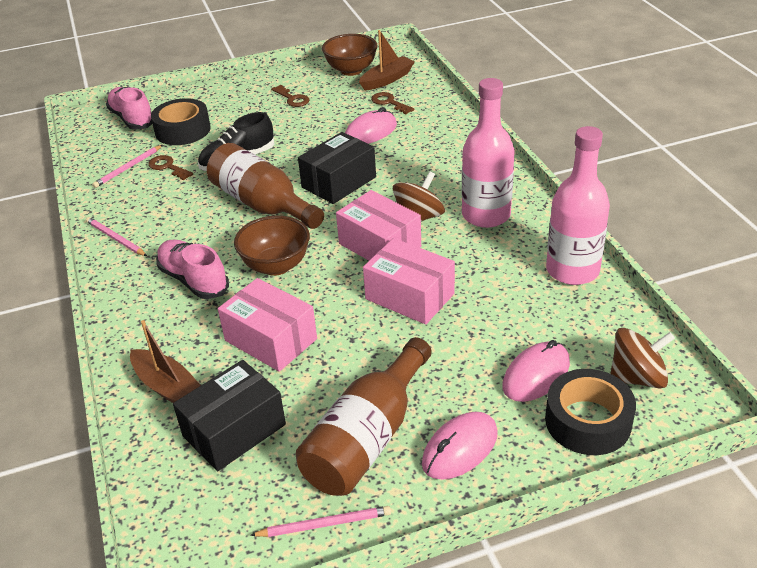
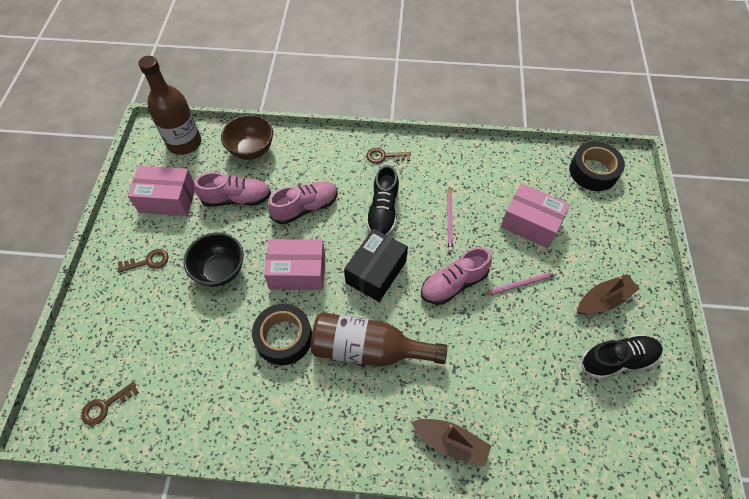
black bowl: 0 -> 1
black box: 2 -> 1
black shoe: 1 -> 2
brown bowl: 2 -> 1
brown spinning top: 2 -> 0
pink bottle: 2 -> 0
pink mouse: 3 -> 0
pink pencil: 3 -> 2
pink shoe: 2 -> 3

